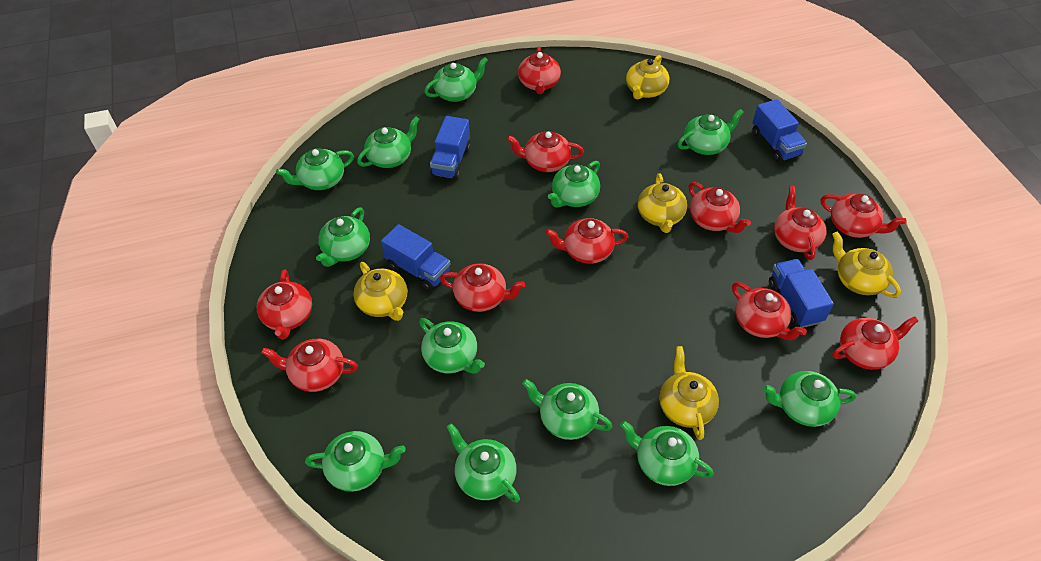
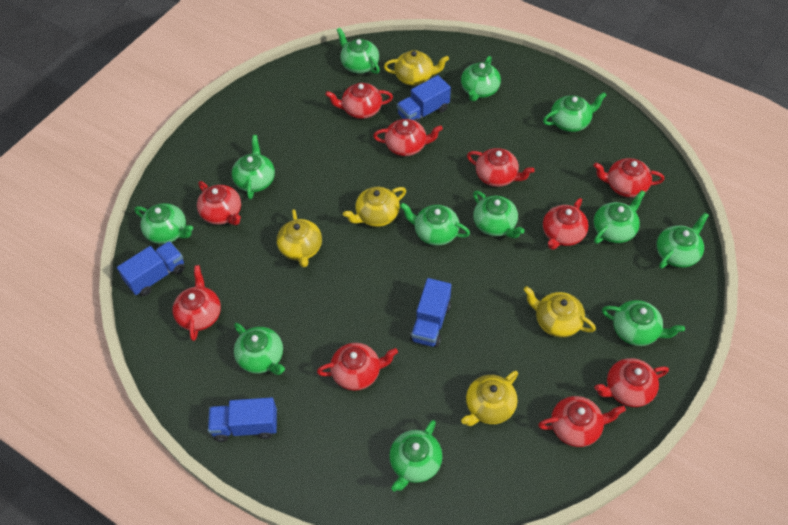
red teapot: 11 -> 10

